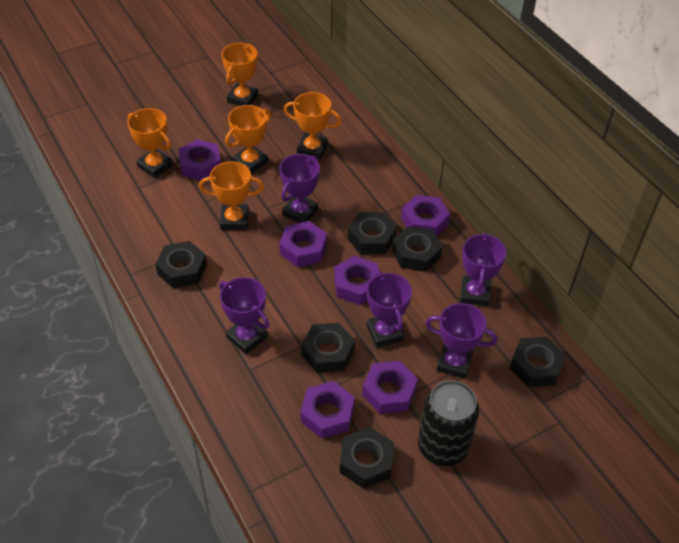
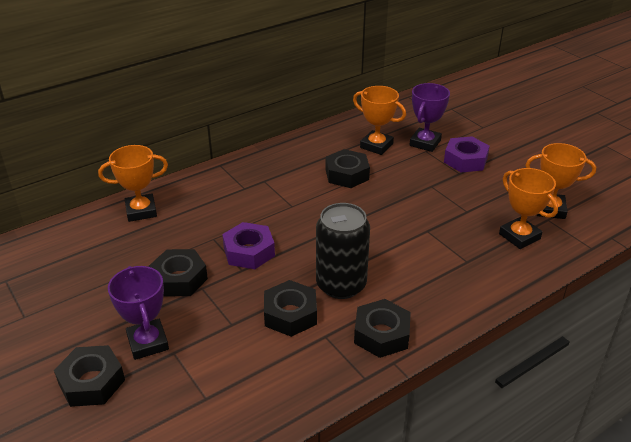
black nut: 6 -> 5
orange trophy: 5 -> 4
purple nut: 6 -> 2
purple trophy: 5 -> 2

